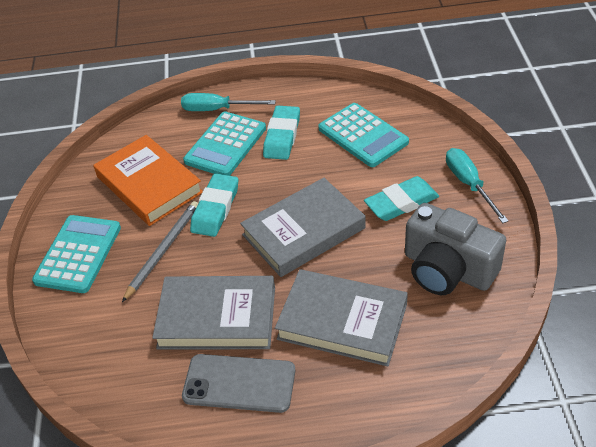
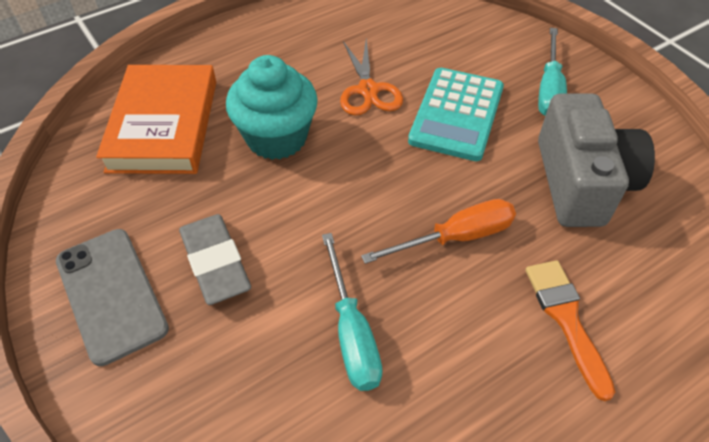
grey book: 3 -> 0
grey eraser: 0 -> 1
grey pencil: 1 -> 0
orange brush: 0 -> 1
orange scissors: 0 -> 1
orange screwdriver: 0 -> 1
turquoise calculator: 3 -> 1
turquoise cupcake: 0 -> 1
turquoise eraser: 3 -> 0

